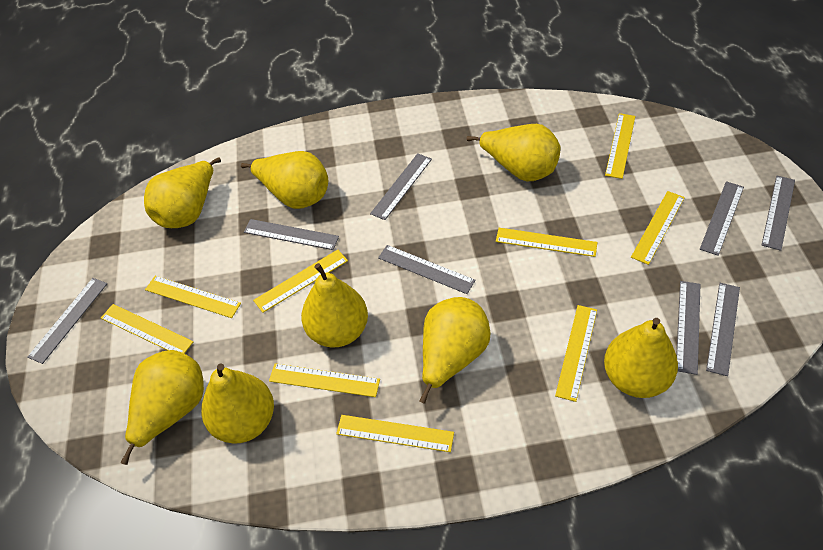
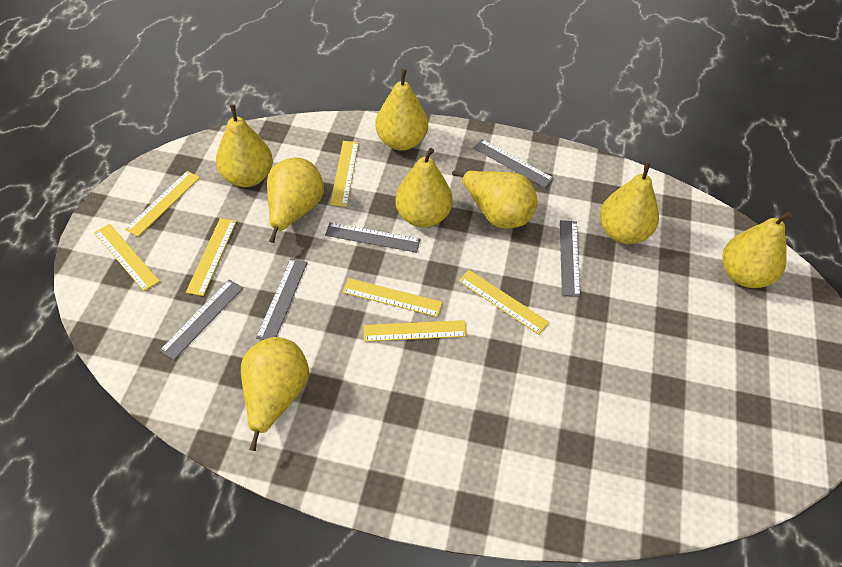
grey ruler: 8 -> 5
yellow ruler: 9 -> 7

